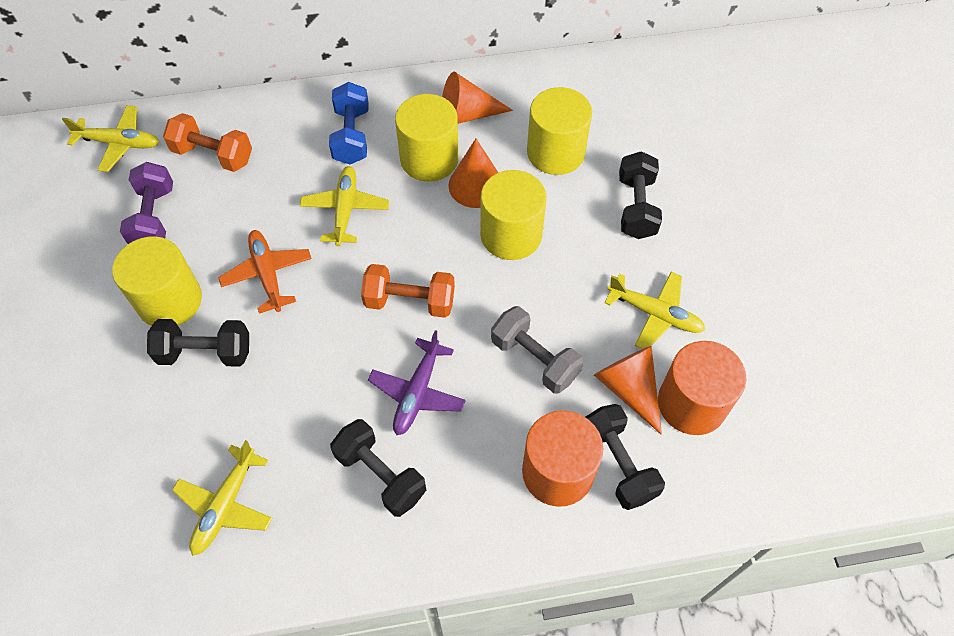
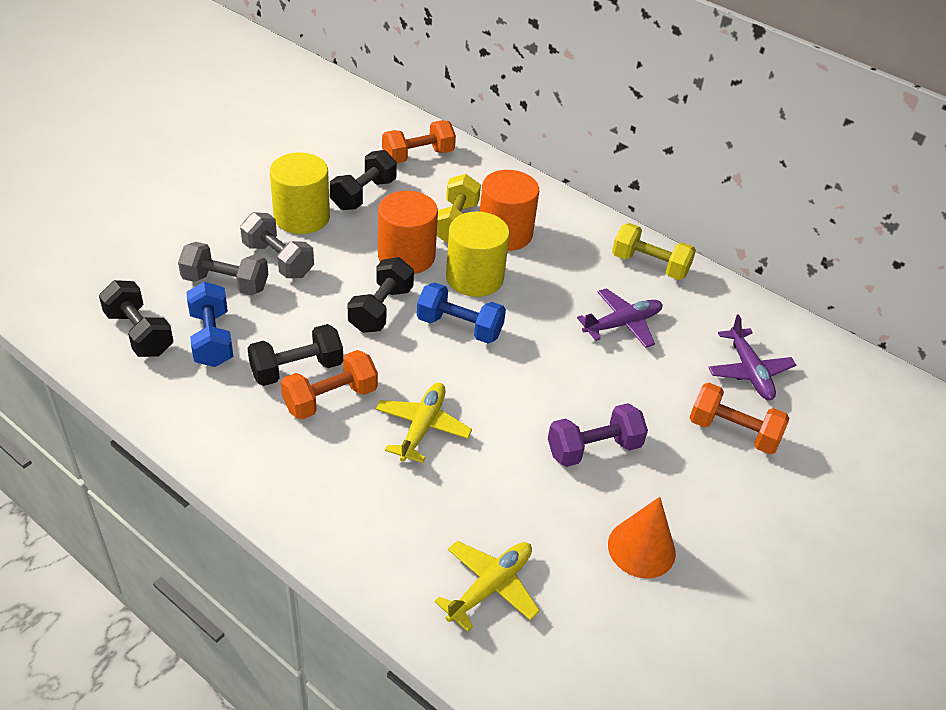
blue dumbbell: 1 -> 2
grey dumbbell: 1 -> 2
orange cone: 3 -> 1
orange dumbbell: 2 -> 3
orange plane: 1 -> 0
purple plane: 1 -> 2
yellow cylinder: 4 -> 2
yellow dumbbell: 0 -> 2
yellow plane: 4 -> 2

